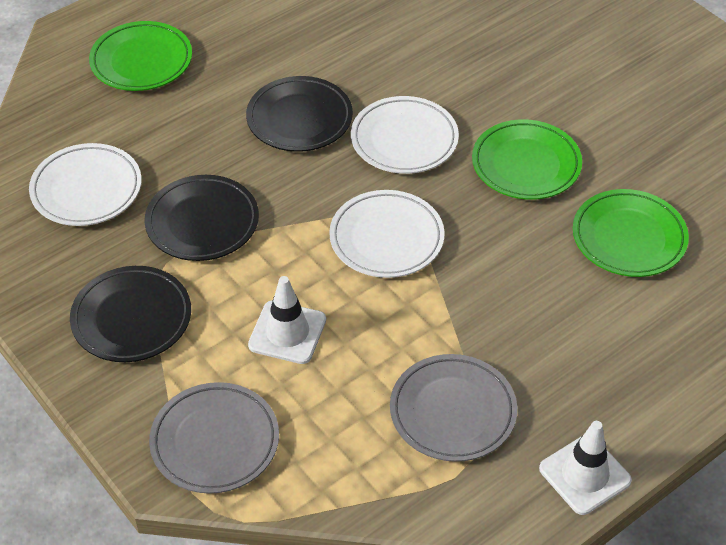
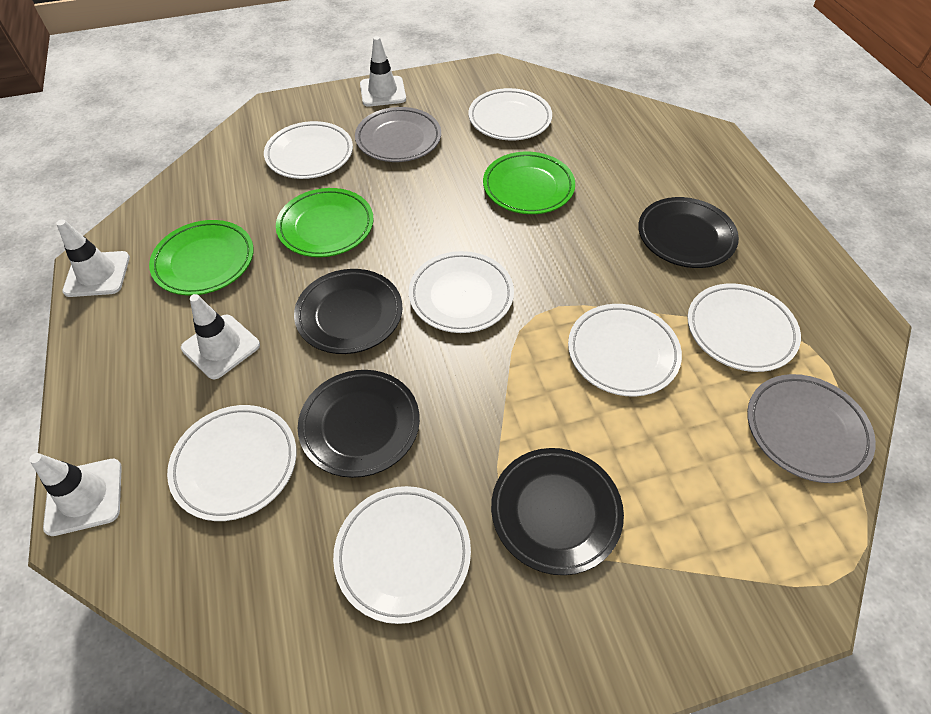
black plate: 3 -> 4
white plate: 3 -> 7
white traffic cone: 2 -> 4

